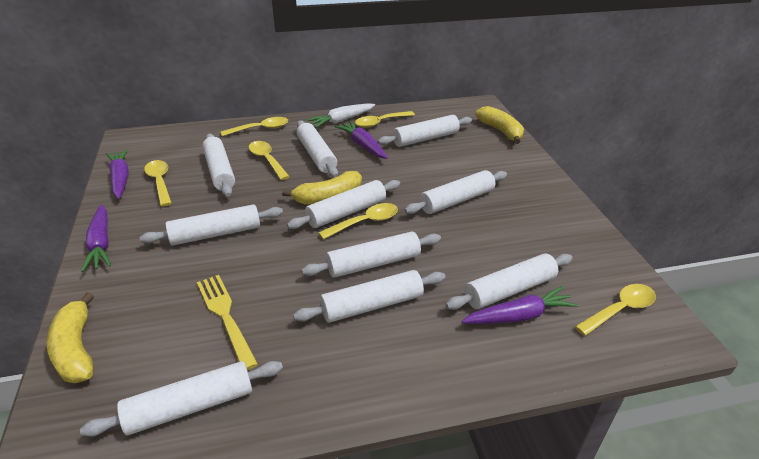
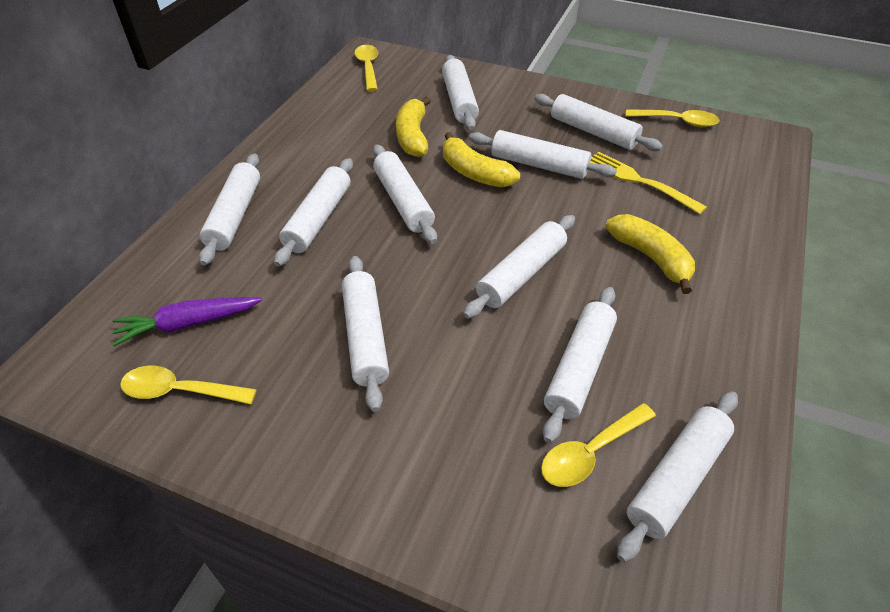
purple carrot: 4 -> 1
white carrot: 1 -> 0
yellow spoon: 6 -> 4

